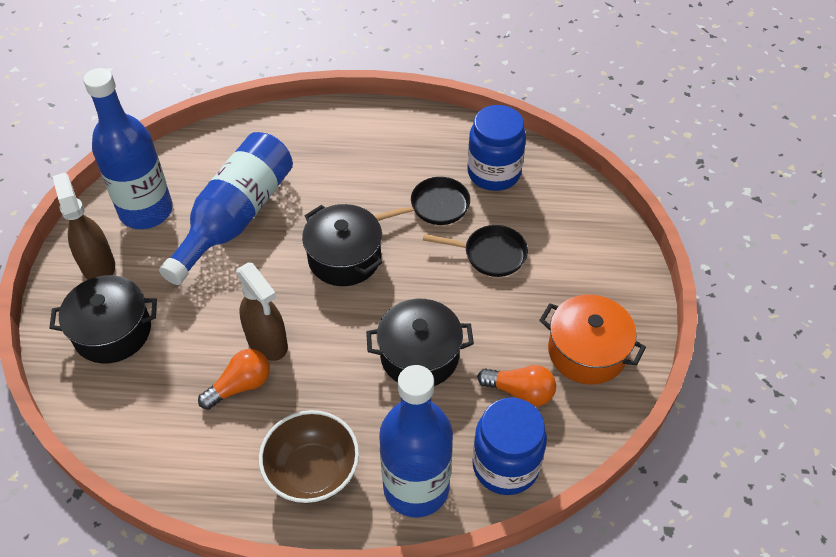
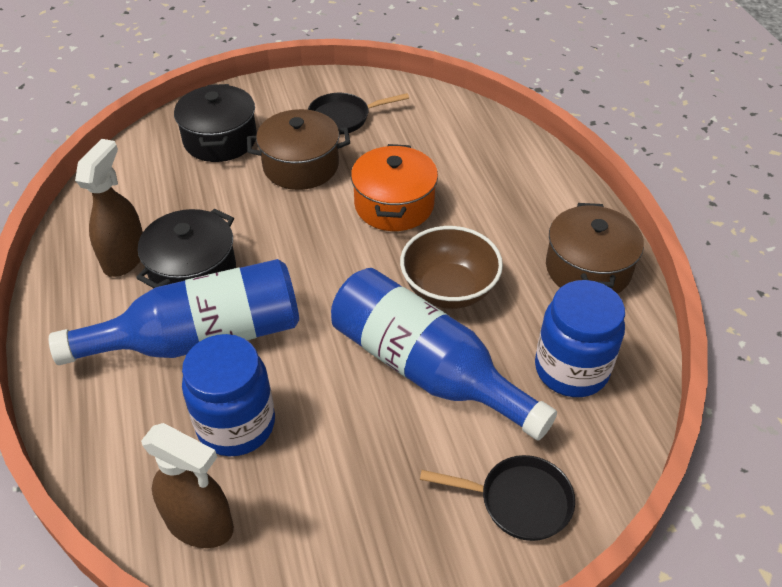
black pot: 3 -> 2
blue bottle: 3 -> 2
brown pot: 0 -> 2
orange light bulb: 2 -> 0

